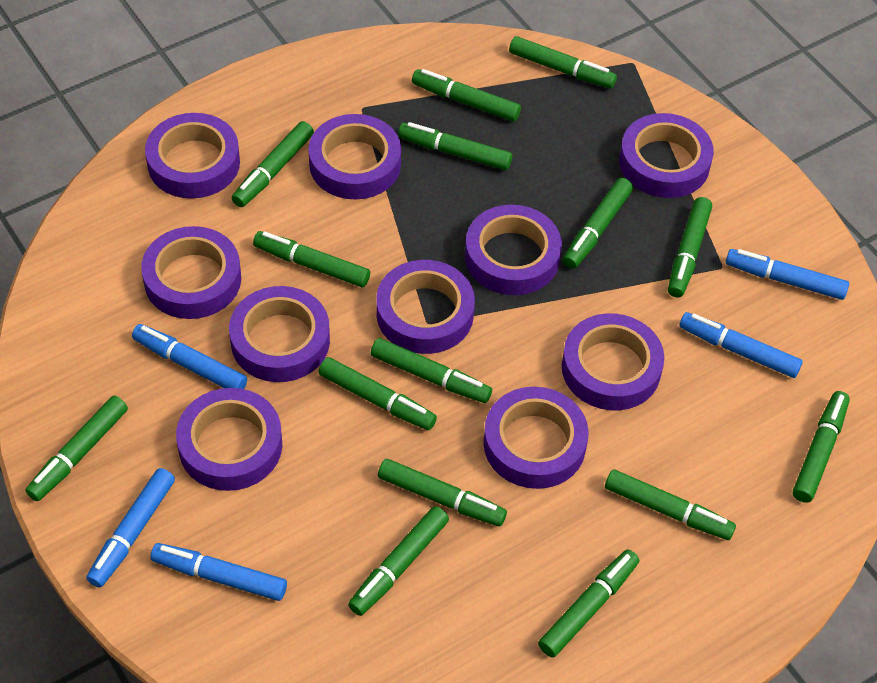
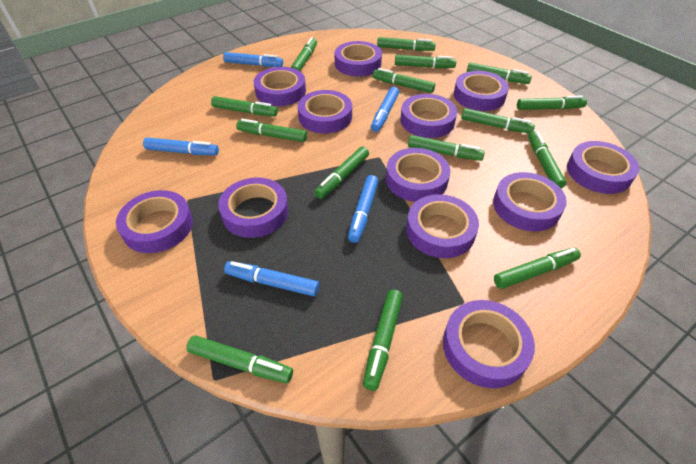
purple tape: 10 -> 12

